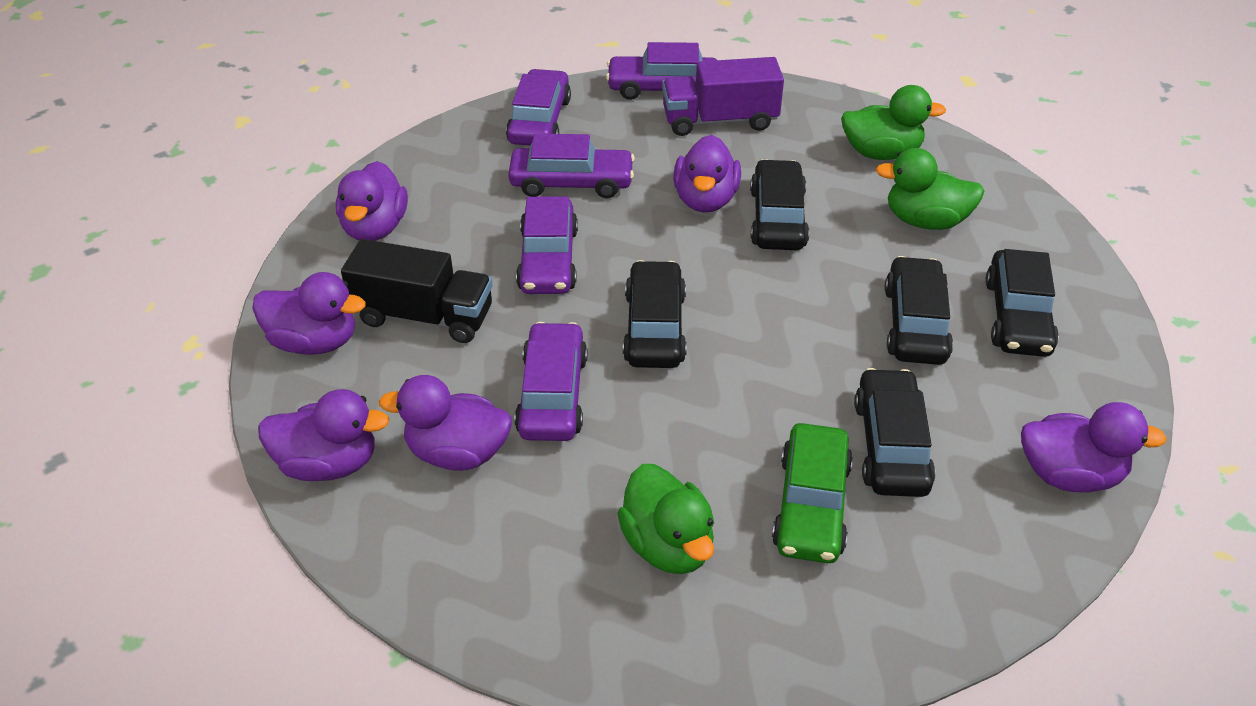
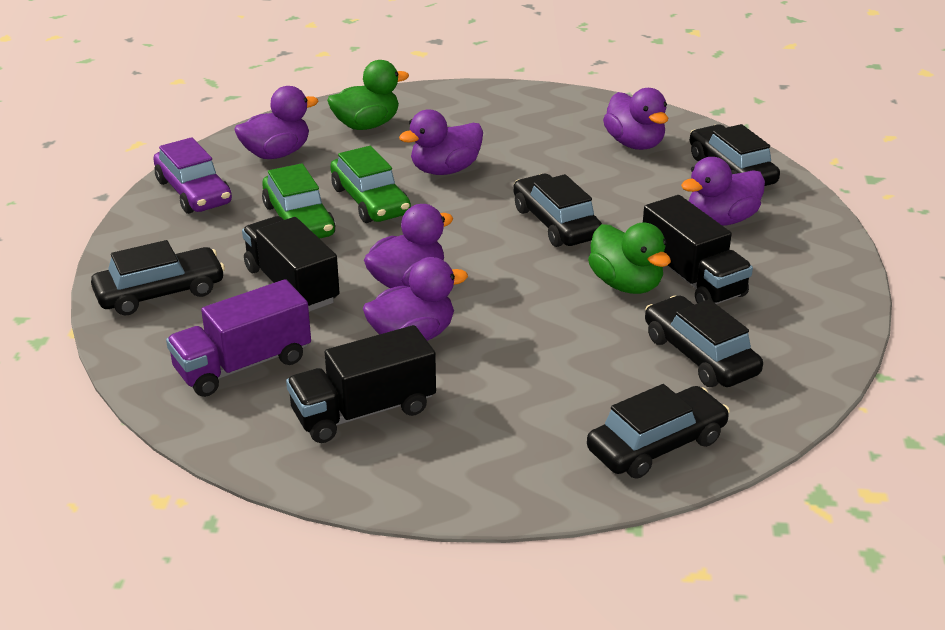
black truck: 1 -> 3
green car: 1 -> 2
green duck: 3 -> 2
purple car: 5 -> 1

